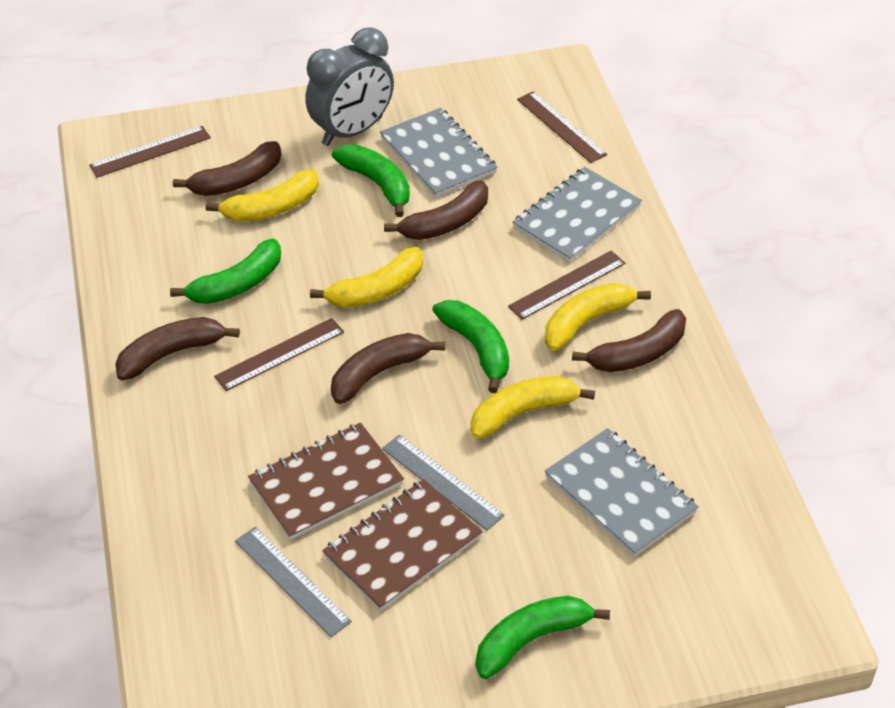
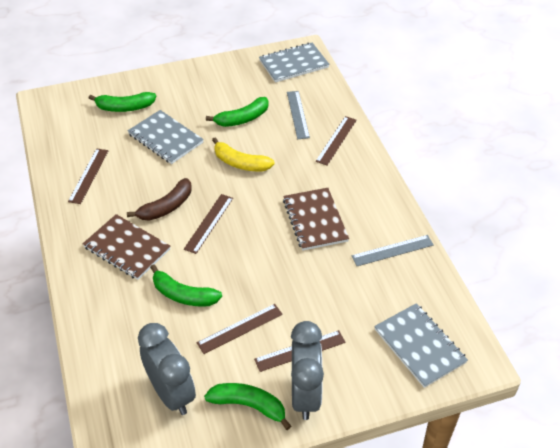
brown banana: 5 -> 1
brown ruler: 4 -> 5
grey clock: 1 -> 2
yellow banana: 4 -> 1

